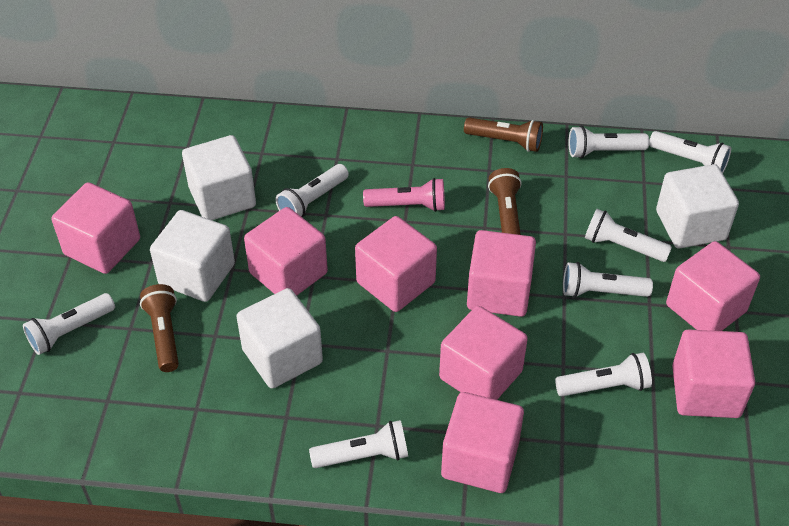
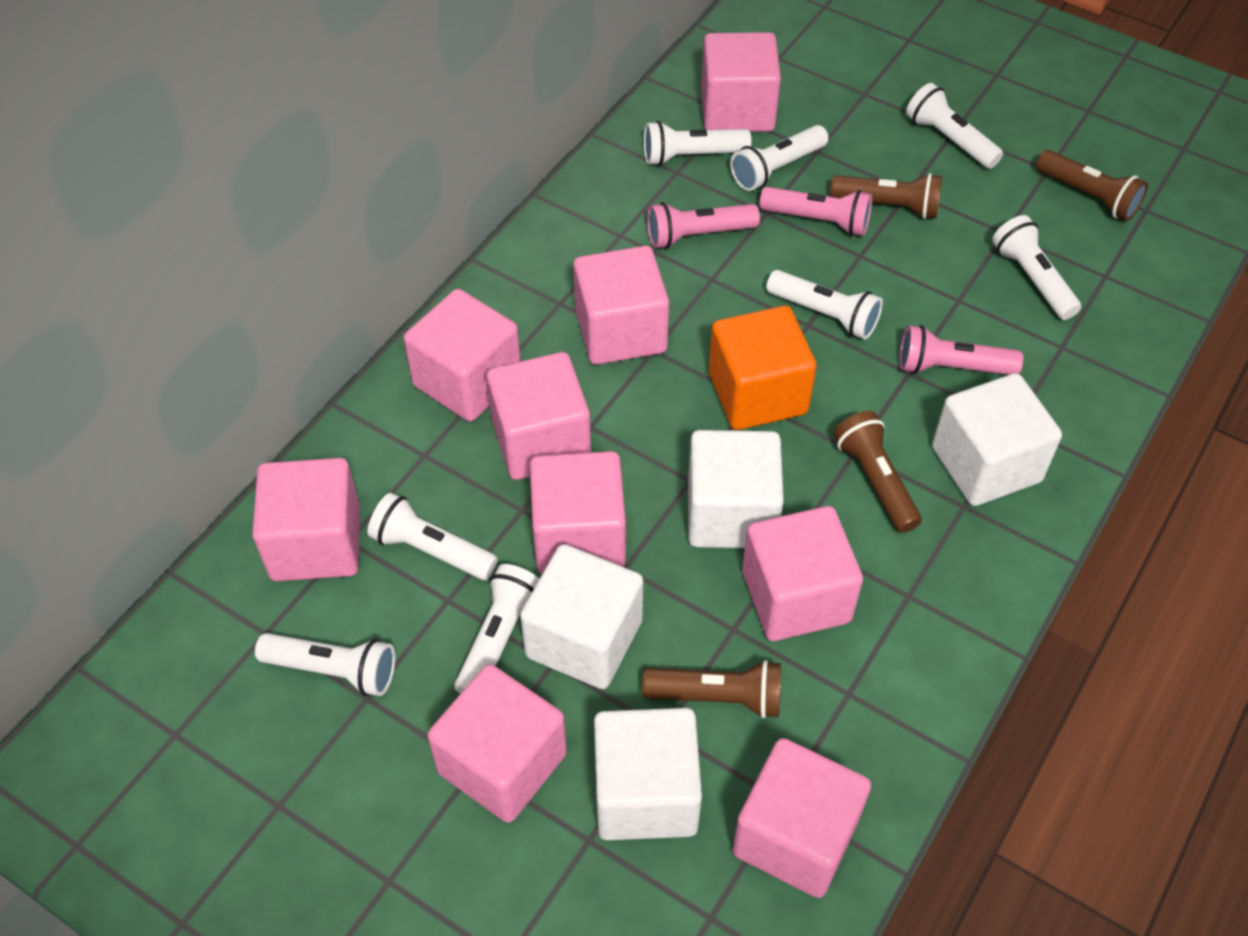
brown flashlight: 3 -> 4
orange cube: 0 -> 1
pink cube: 8 -> 9
pink flashlight: 1 -> 3

